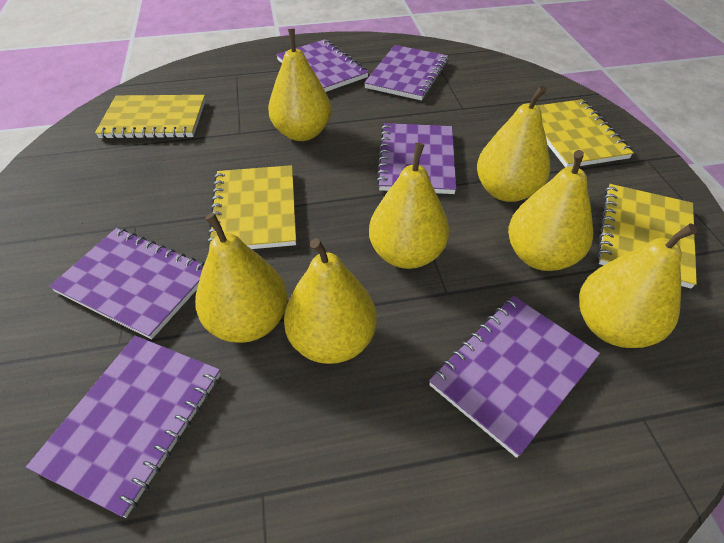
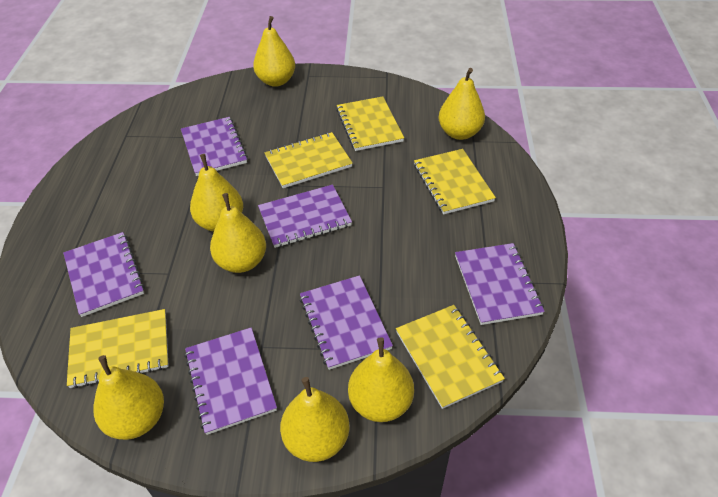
yellow notebook: 4 -> 5

